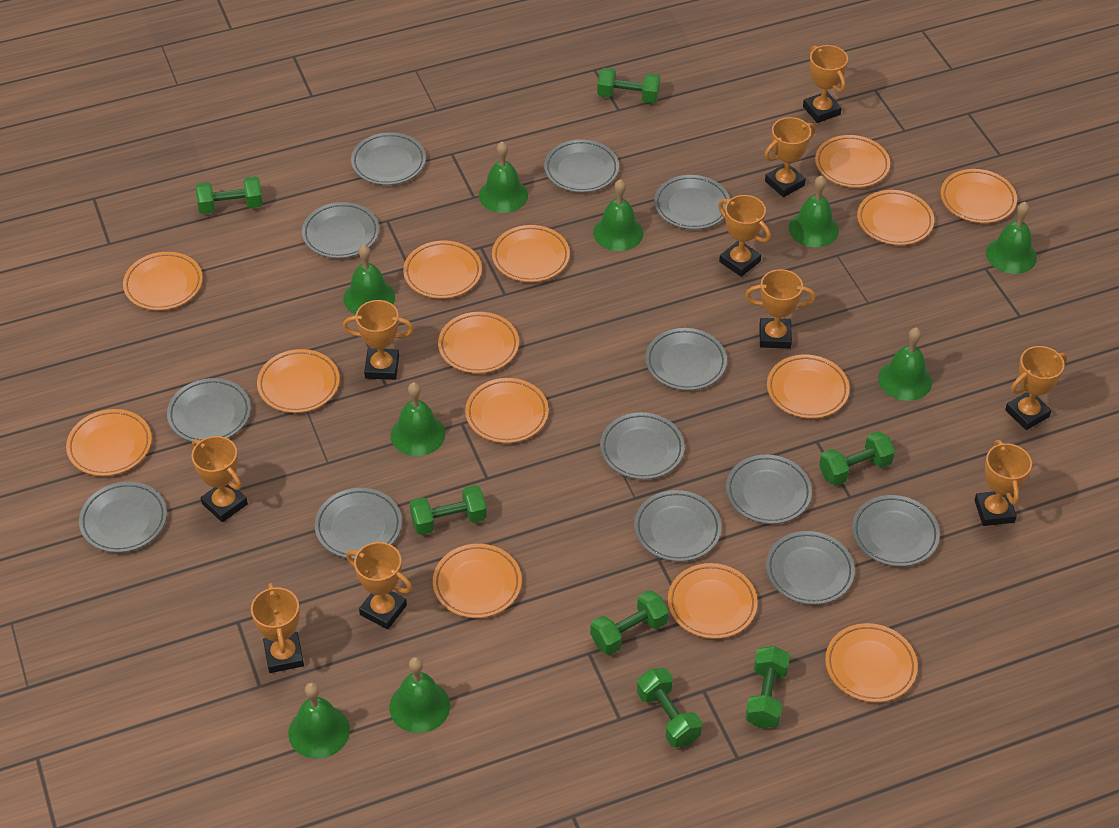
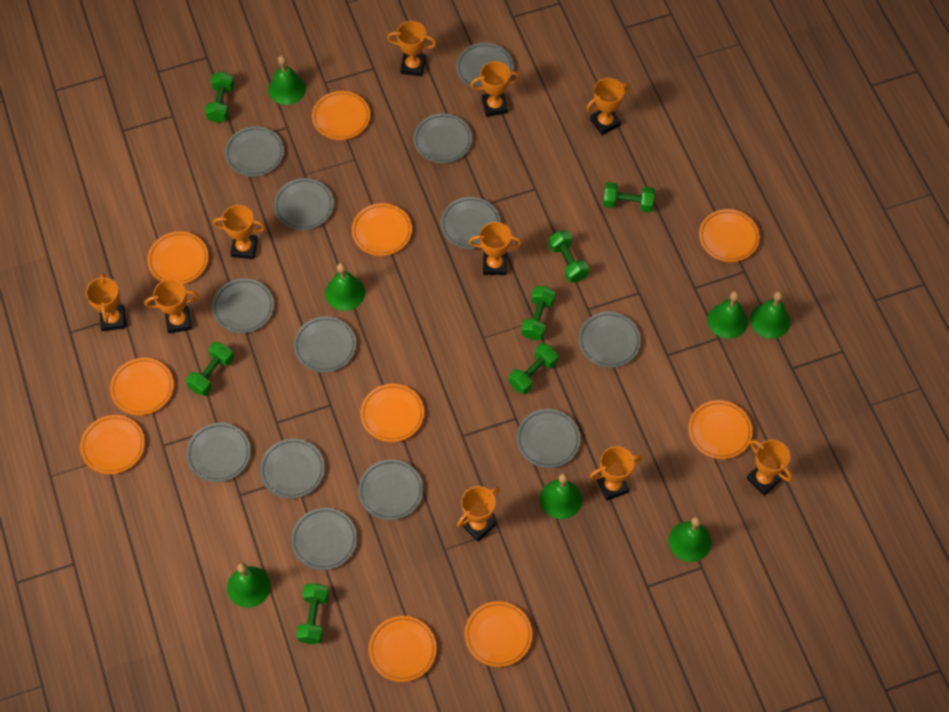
green bell: 9 -> 7
orange plate: 14 -> 10

